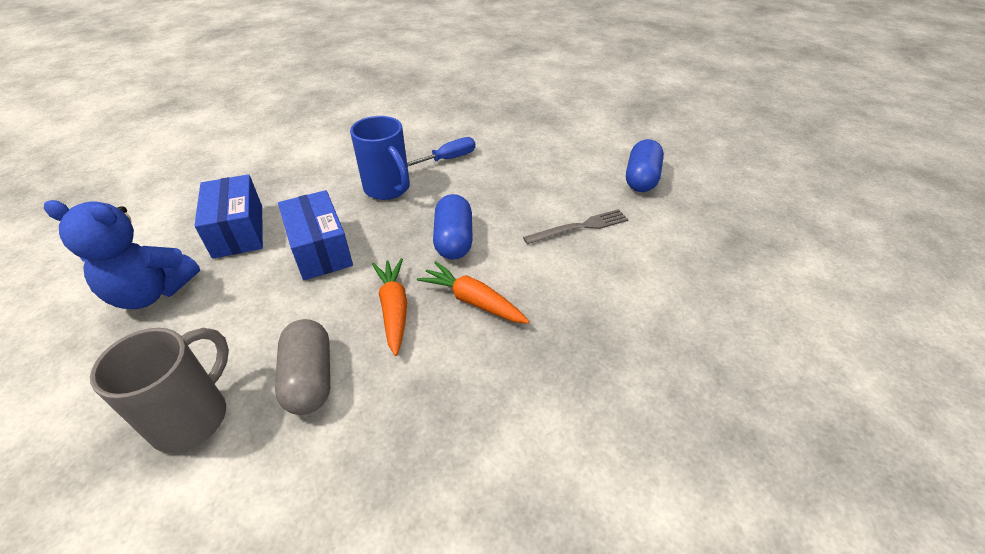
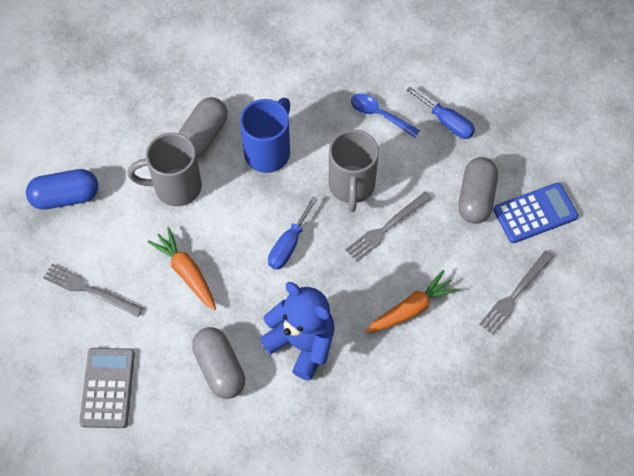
blue box: 2 -> 0
blue calculator: 0 -> 1
blue capsule: 2 -> 1
blue screwdriver: 1 -> 2
blue spoon: 0 -> 1
grey calculator: 0 -> 1
grey capsule: 1 -> 3
grey fork: 1 -> 3
grey mug: 1 -> 2

